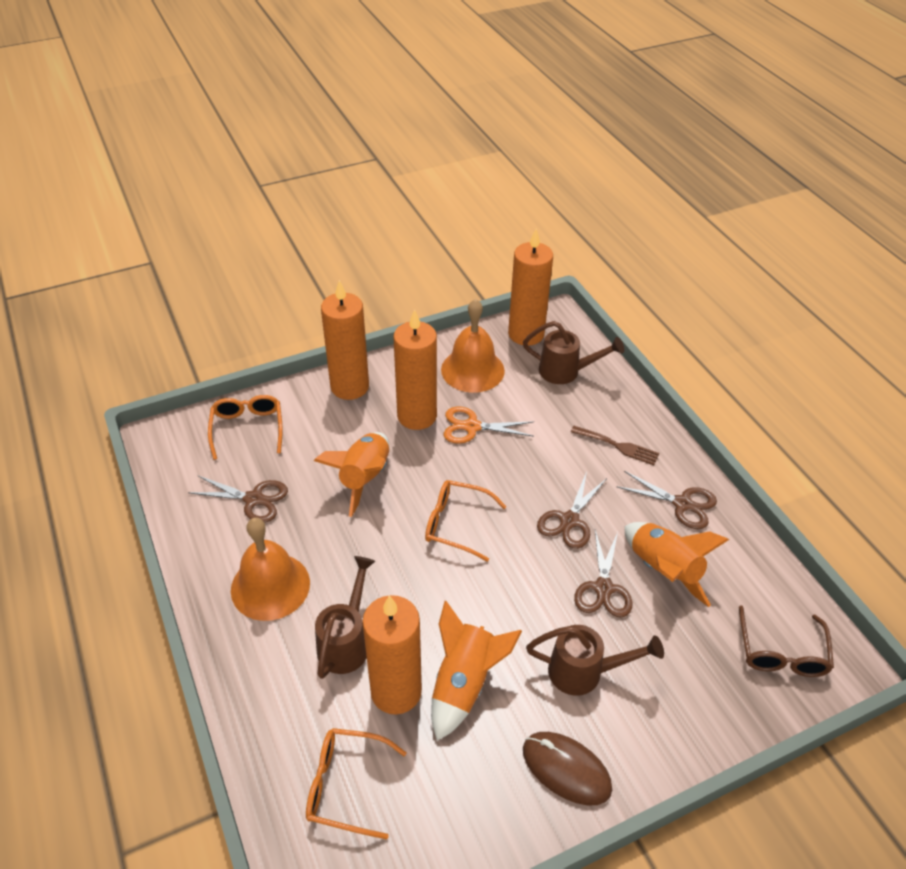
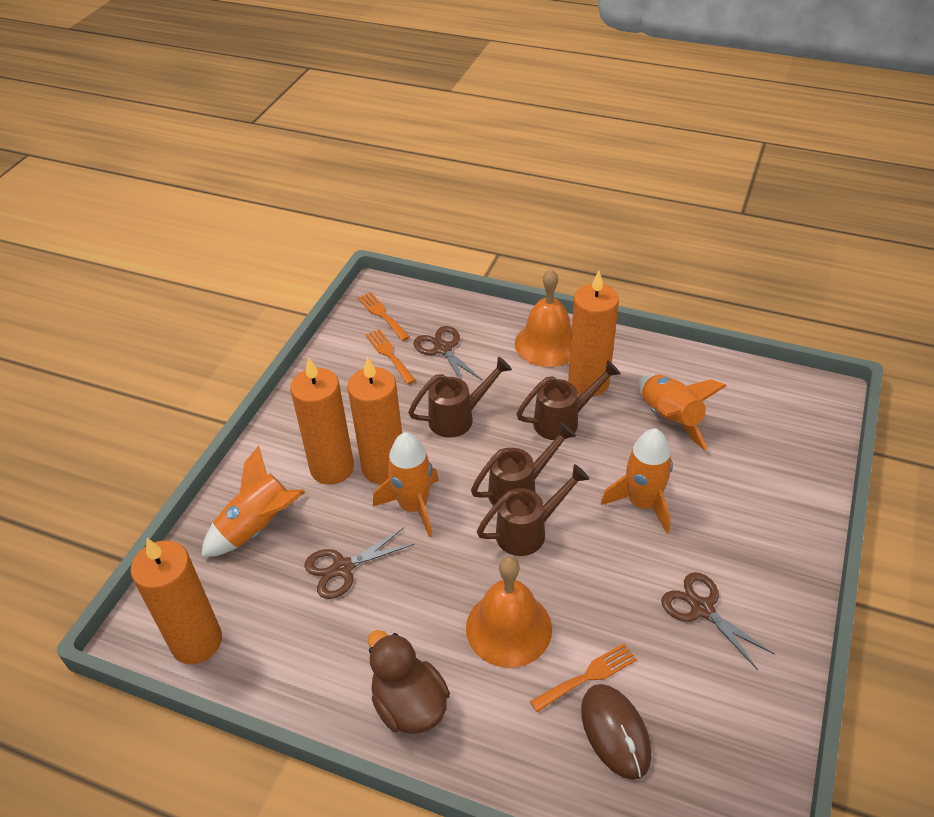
brown duck: 0 -> 1
brown fork: 1 -> 0
brown glasses: 1 -> 0
brown scissors: 4 -> 3
brown watering can: 3 -> 4
orange fork: 0 -> 3
orange glasses: 3 -> 0
orange rocket: 3 -> 4
orange scissors: 1 -> 0

